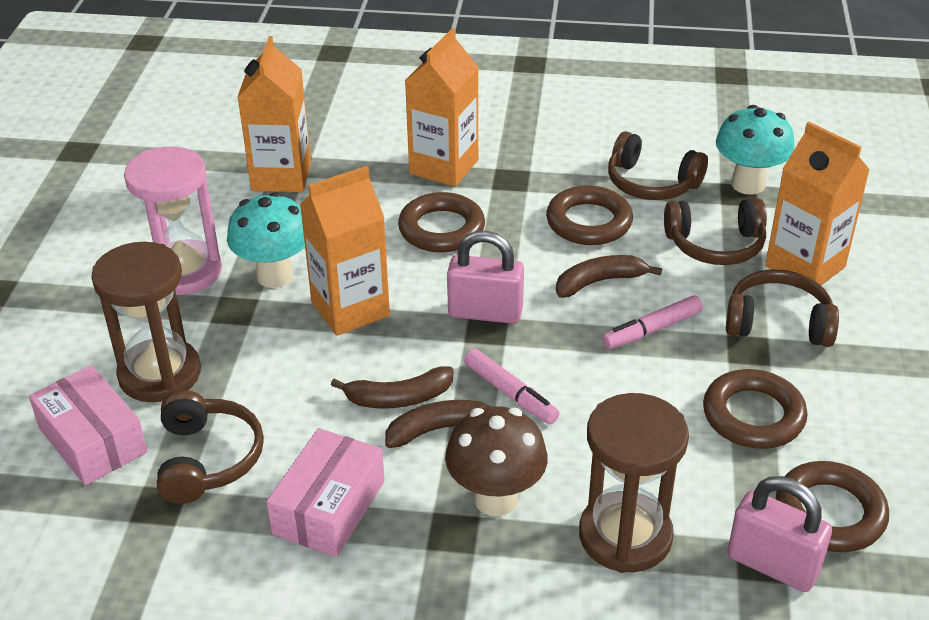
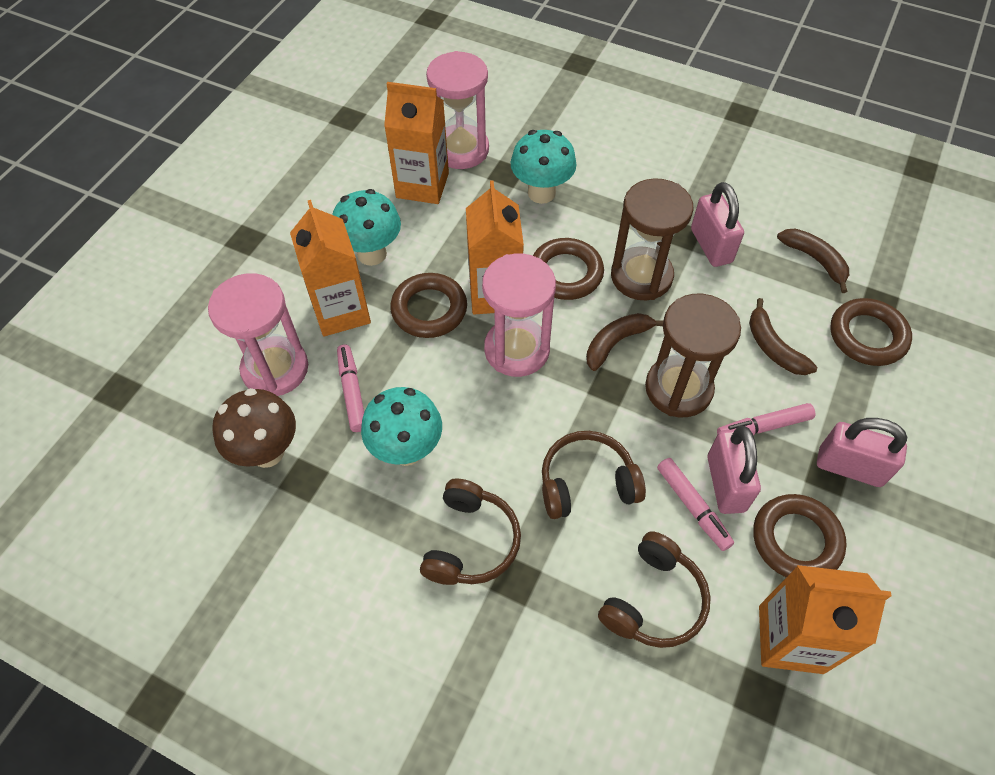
brown headphones: 4 -> 3
pink box: 2 -> 0
pink hourglass: 1 -> 3
pink marker: 2 -> 3
pink padlock: 2 -> 3
turquoise mushroom: 2 -> 3

